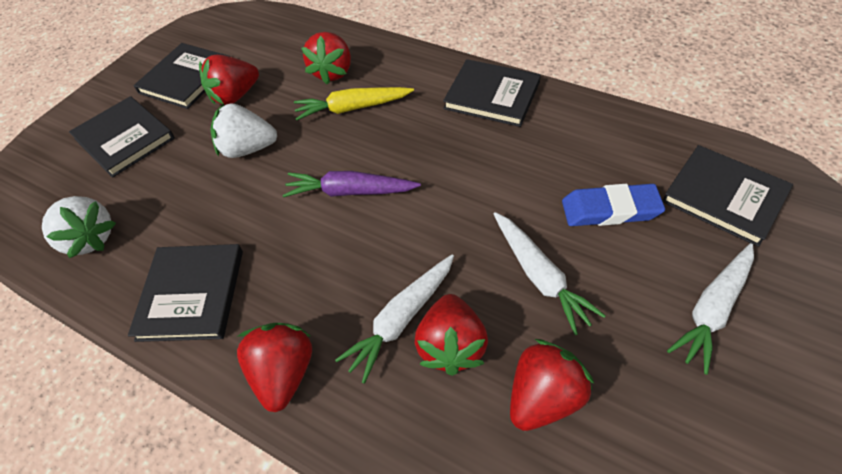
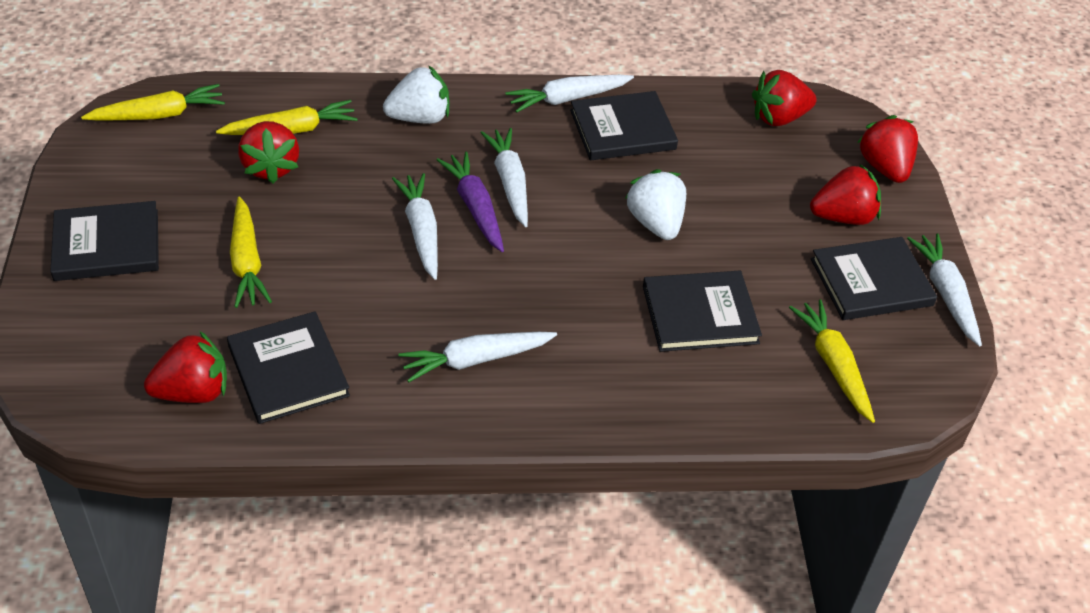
blue eraser: 1 -> 0
white carrot: 3 -> 5
yellow carrot: 1 -> 4

